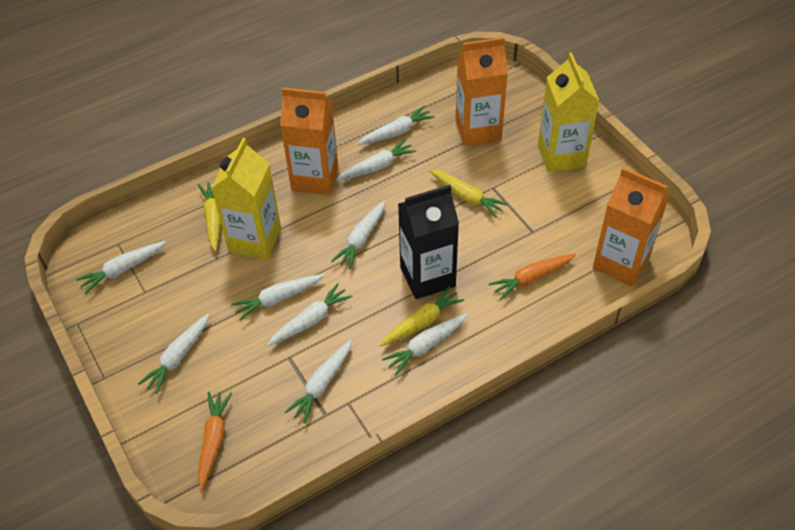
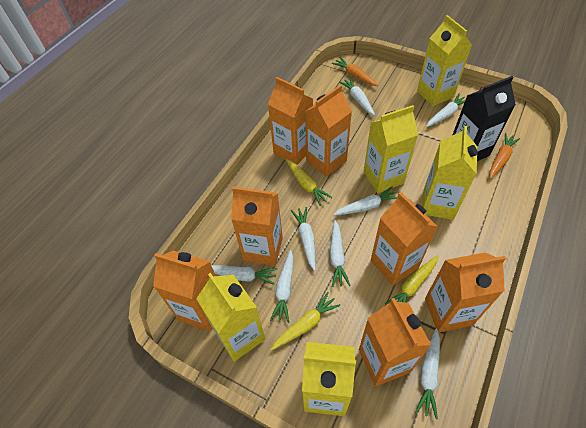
orange carton: 3 -> 7
white carrot: 9 -> 8
yellow carton: 2 -> 5

